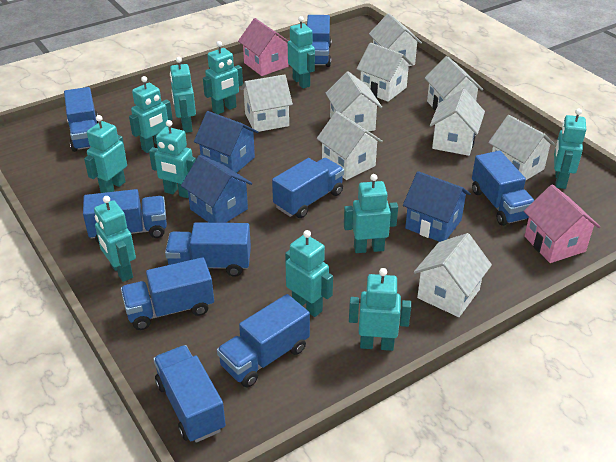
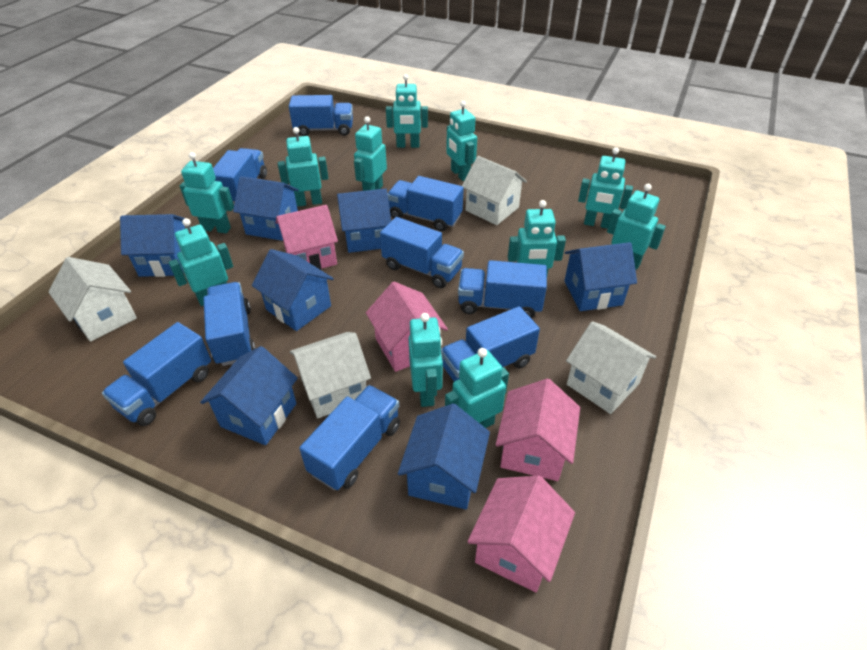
blue house: 3 -> 7
pink house: 2 -> 4
white house: 9 -> 4

